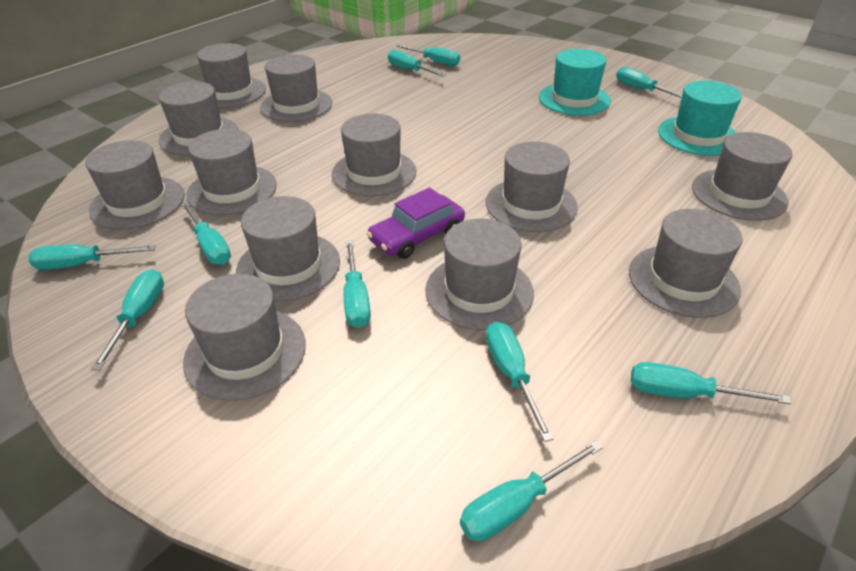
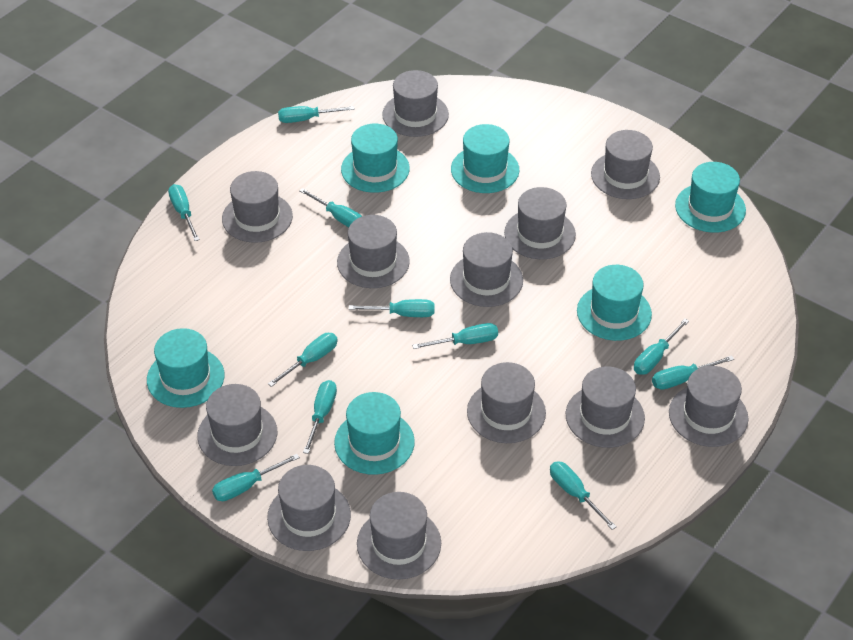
purple car: 1 -> 0
turquoise hat: 2 -> 6
turquoise screwdriver: 10 -> 11

